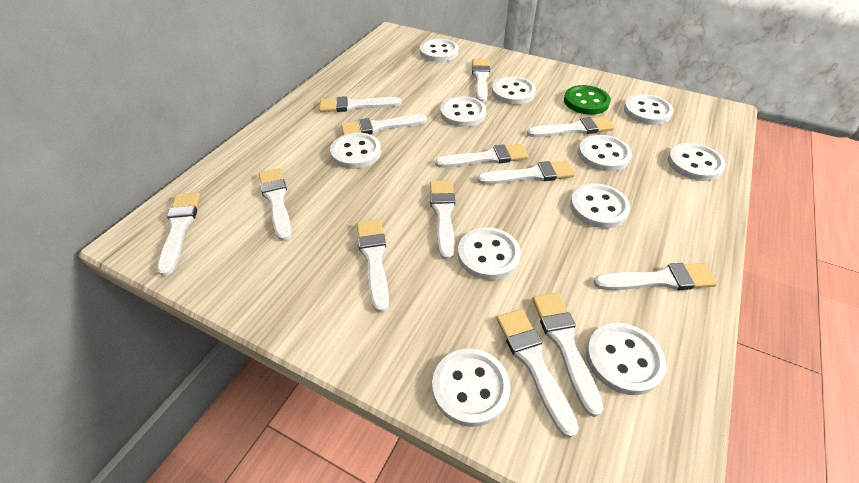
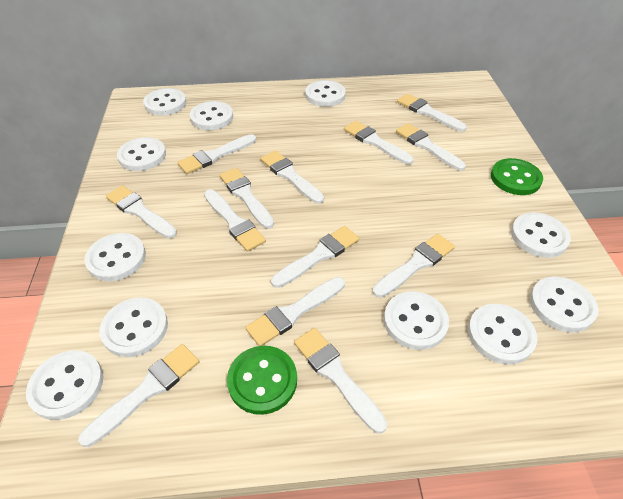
green button: 1 -> 2

